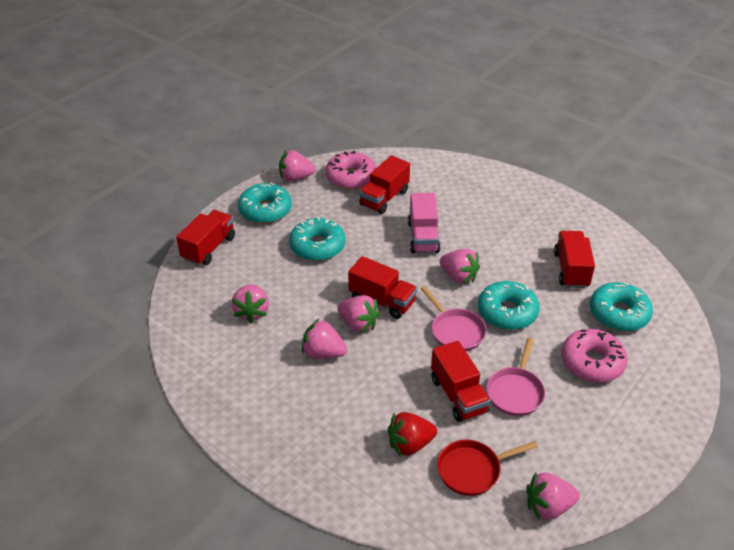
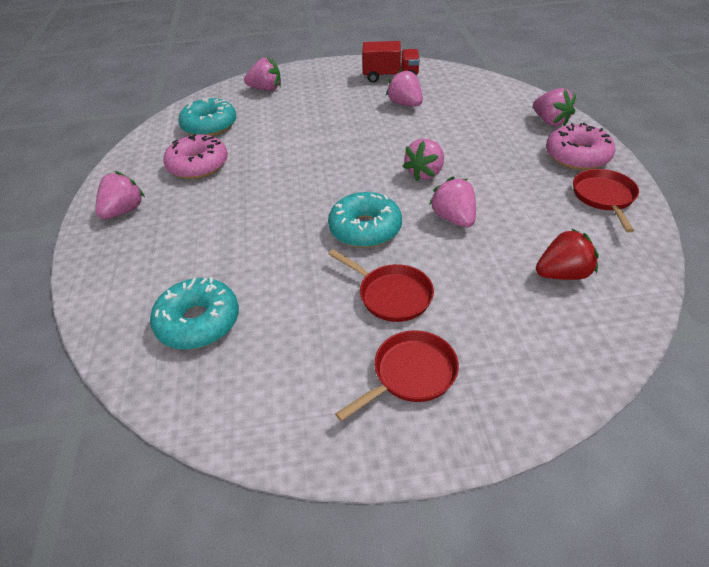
pink pan: 2 -> 0
pink truck: 1 -> 0
red pan: 1 -> 3
red truck: 5 -> 1
turquoise donut: 4 -> 3

